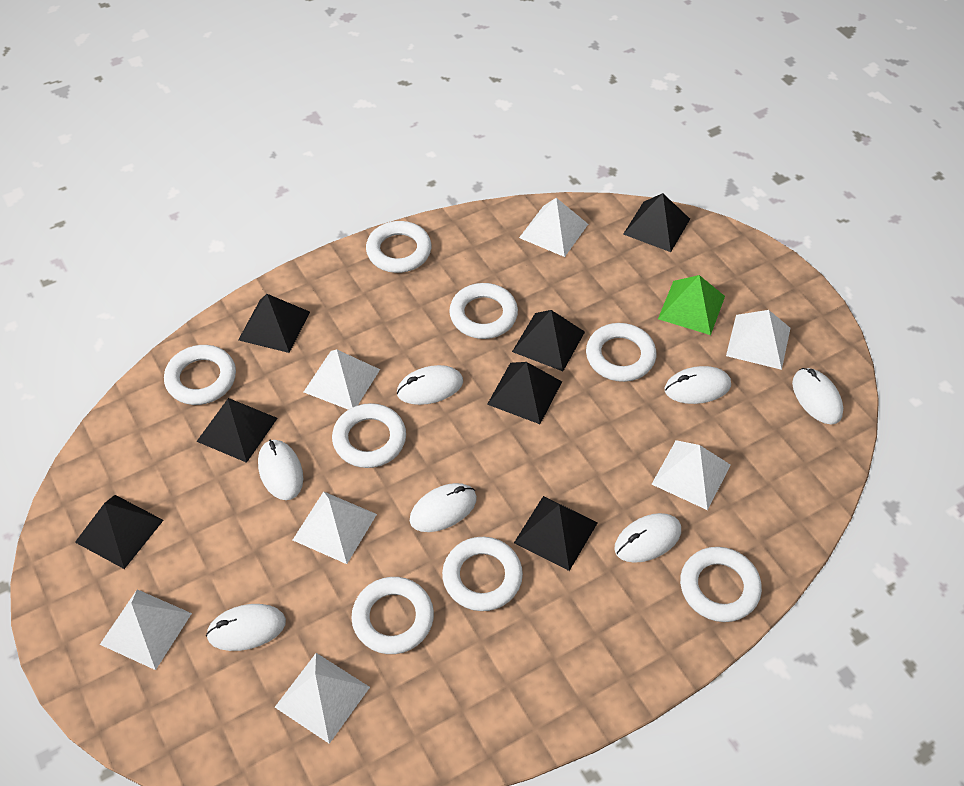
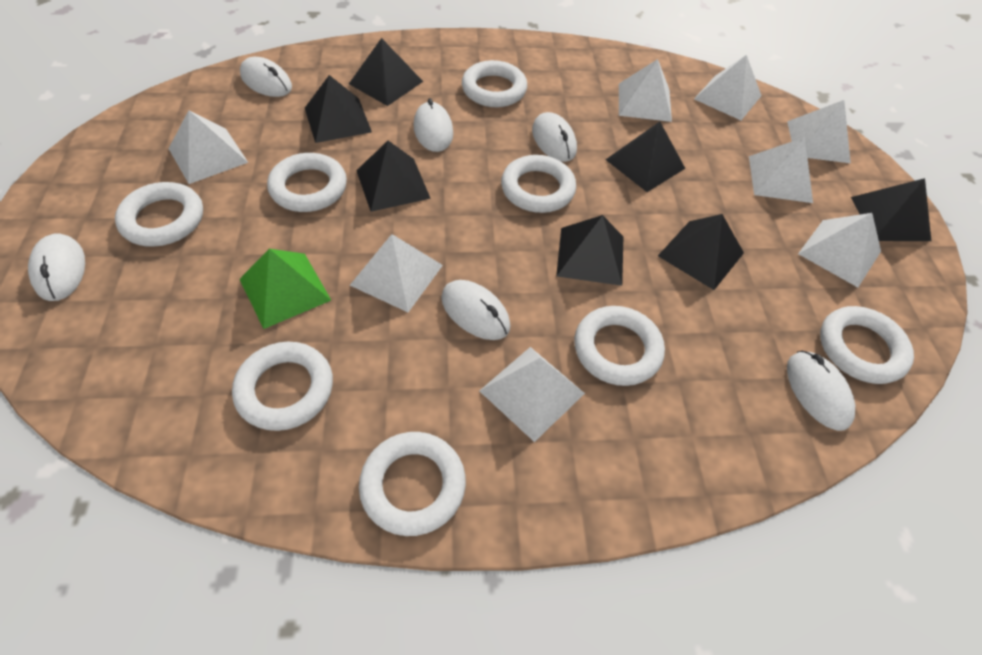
white mouse: 7 -> 6
white pyramid: 7 -> 8

